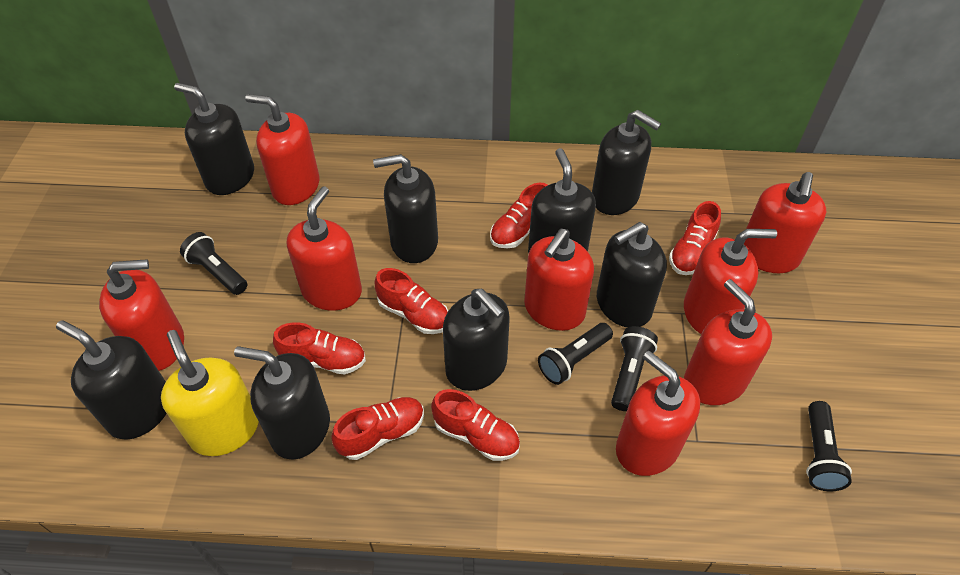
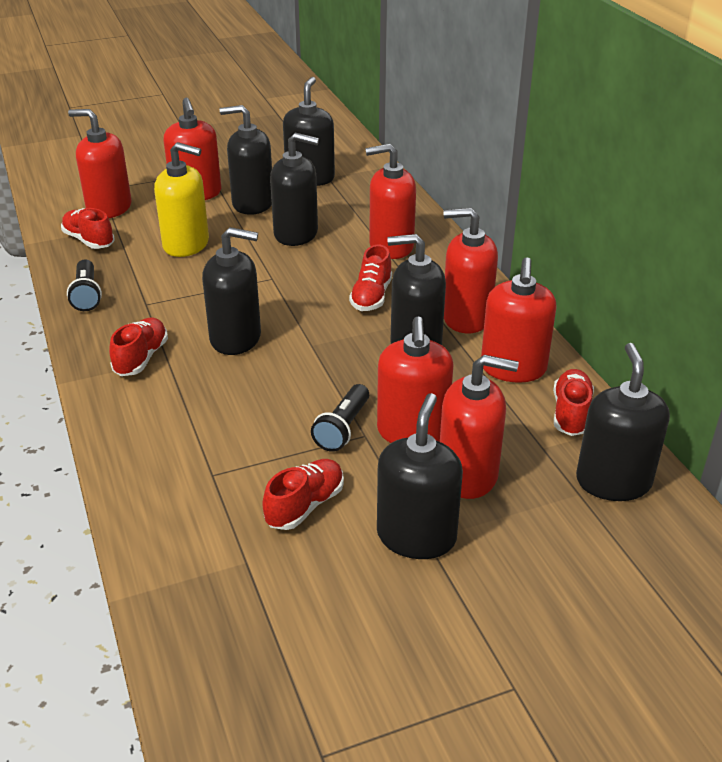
black flashlight: 4 -> 2
black soap dispenser: 8 -> 7
red shoe: 6 -> 5
red soap dispenser: 8 -> 7

